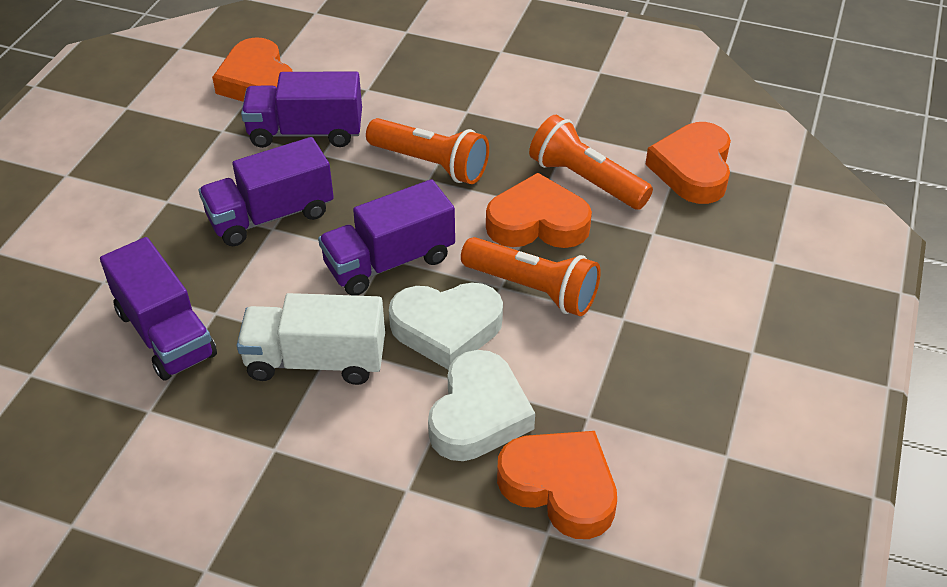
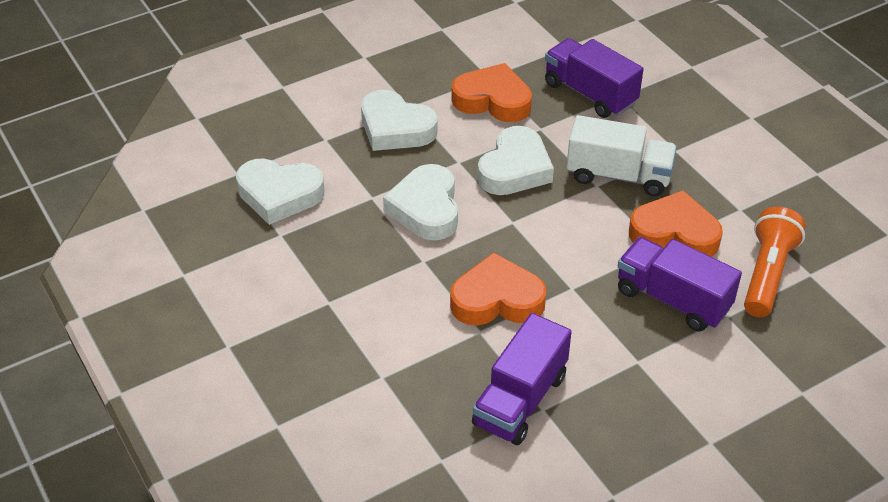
orange flashlight: 3 -> 1
orange heart: 4 -> 3
purple truck: 4 -> 3
white heart: 2 -> 4

